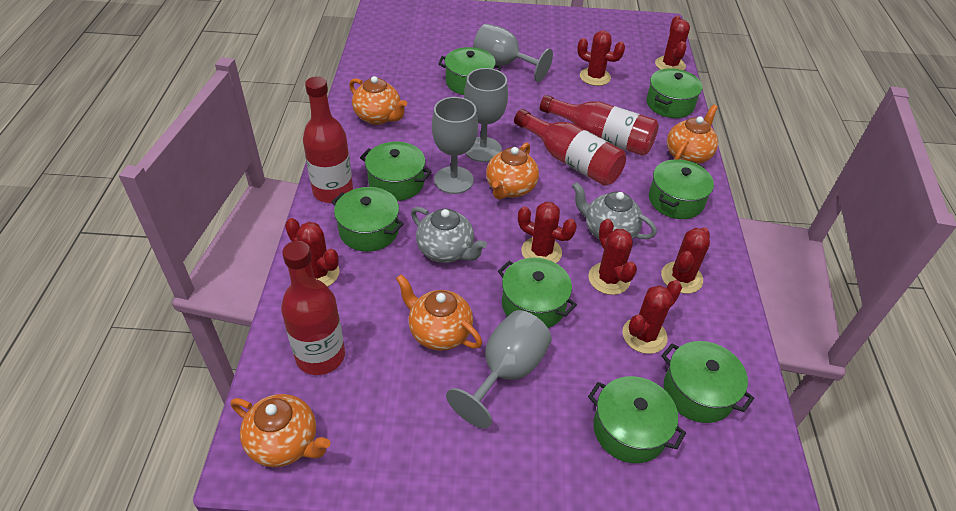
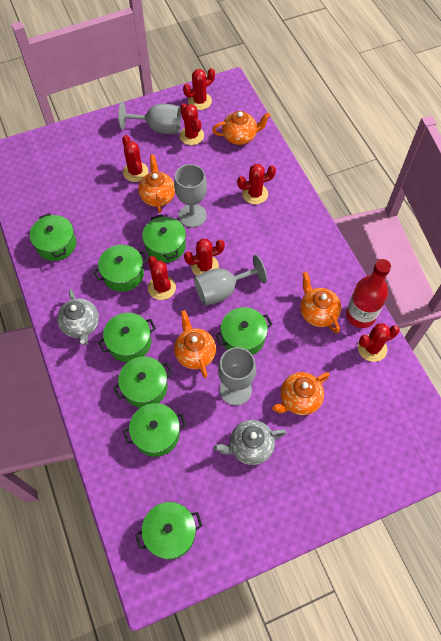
red bottle: 4 -> 1

